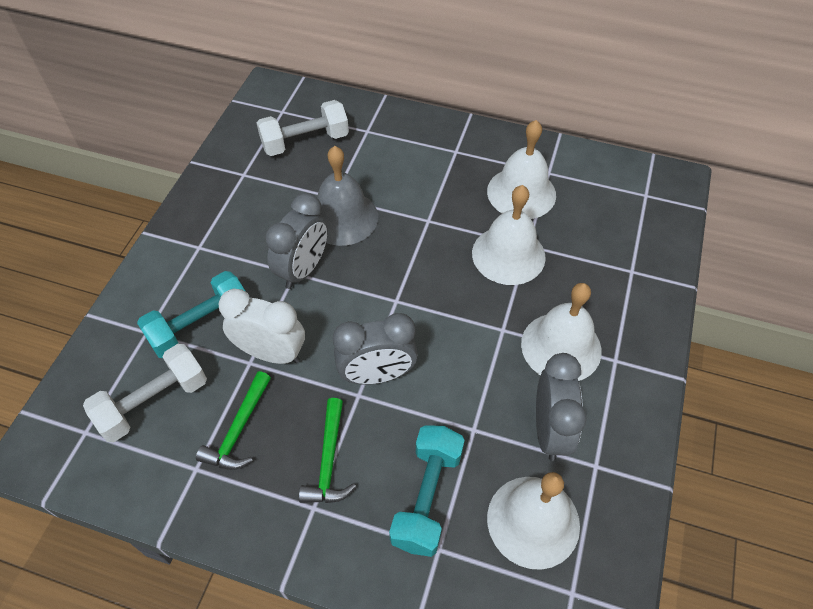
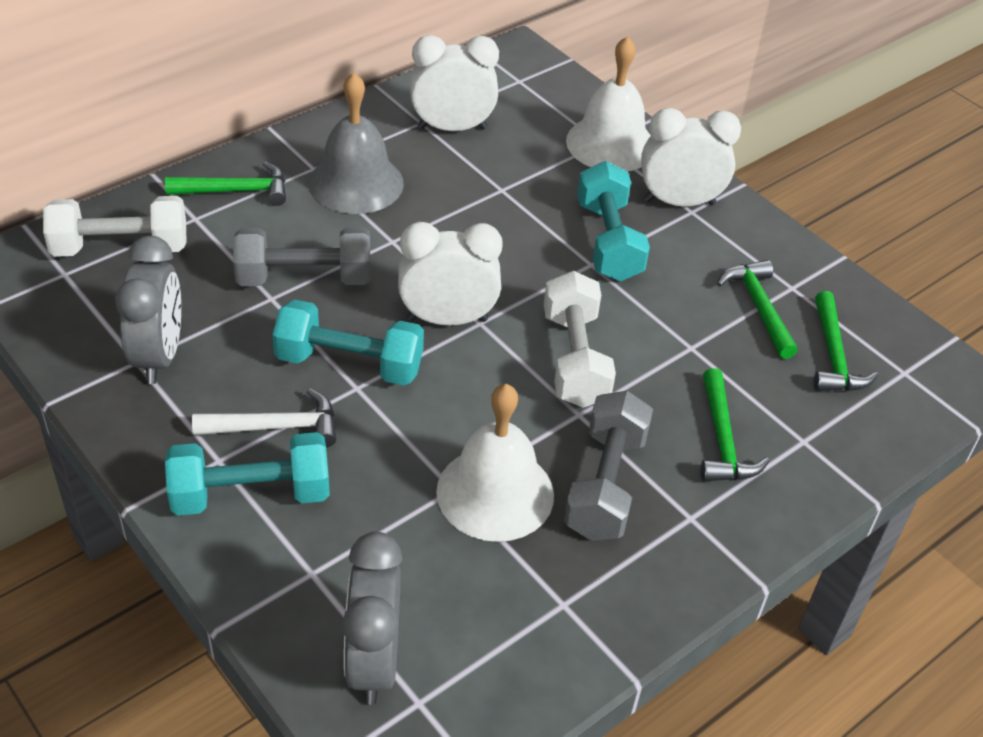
green hammer: 2 -> 4
grey clock: 3 -> 2
grey dumbbell: 0 -> 2
turquoise dumbbell: 2 -> 3
white bell: 4 -> 2
white clock: 1 -> 3
white hammer: 0 -> 1

